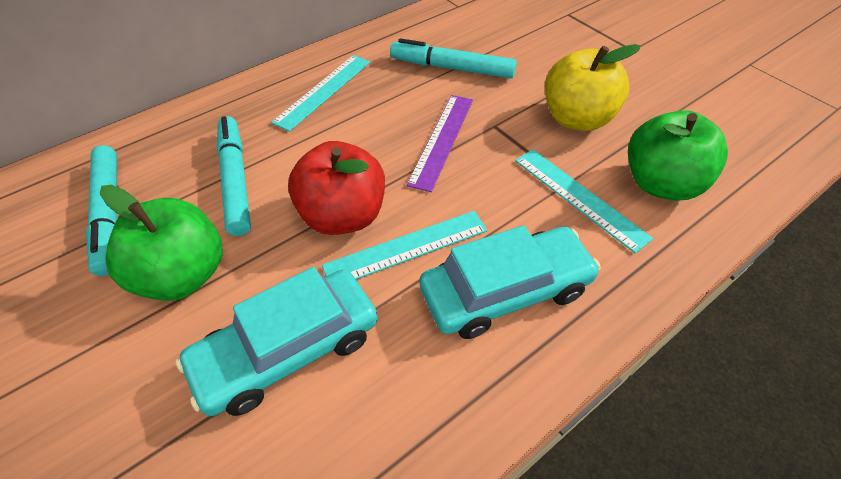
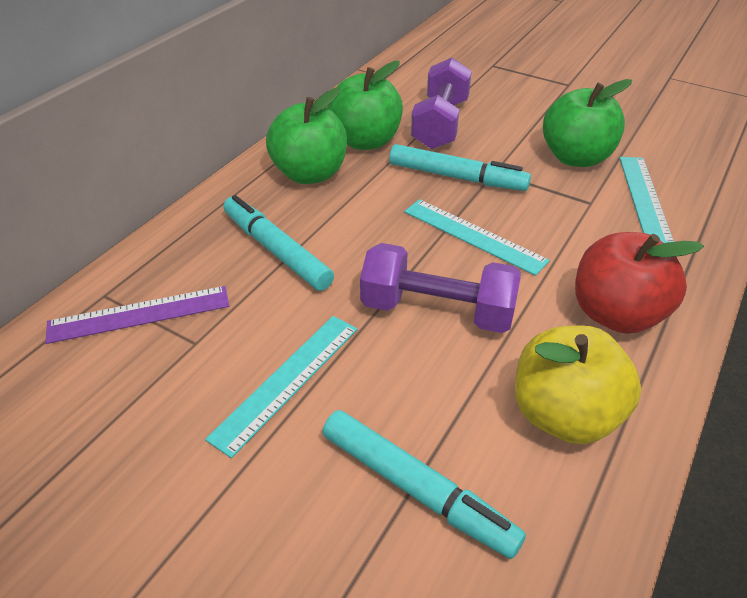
green apple: 2 -> 3
purple dumbbell: 0 -> 2
turquoise car: 2 -> 0

